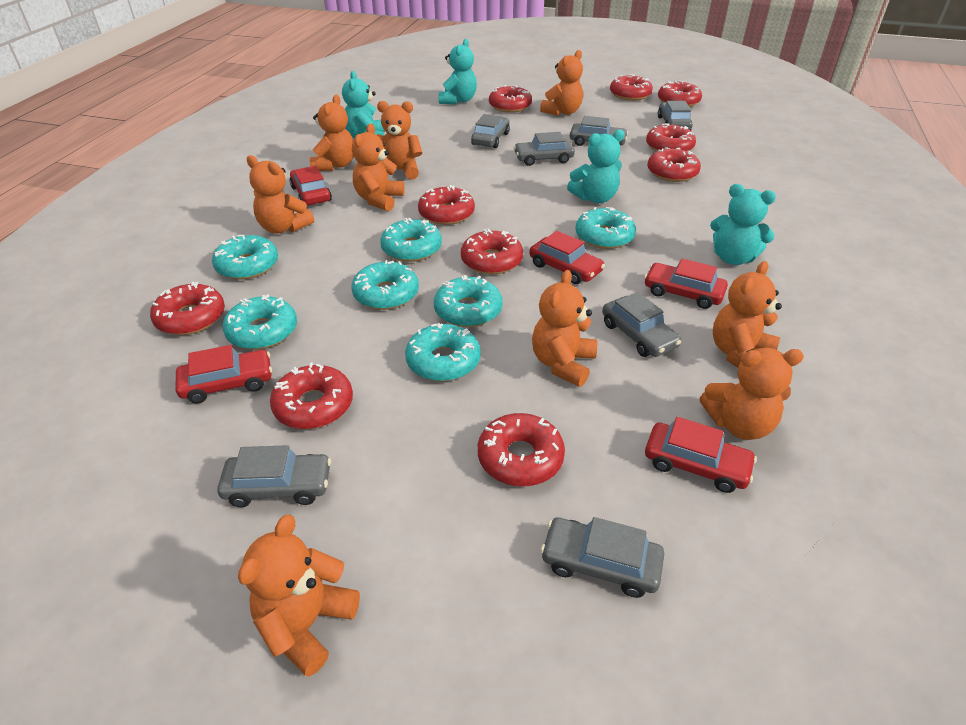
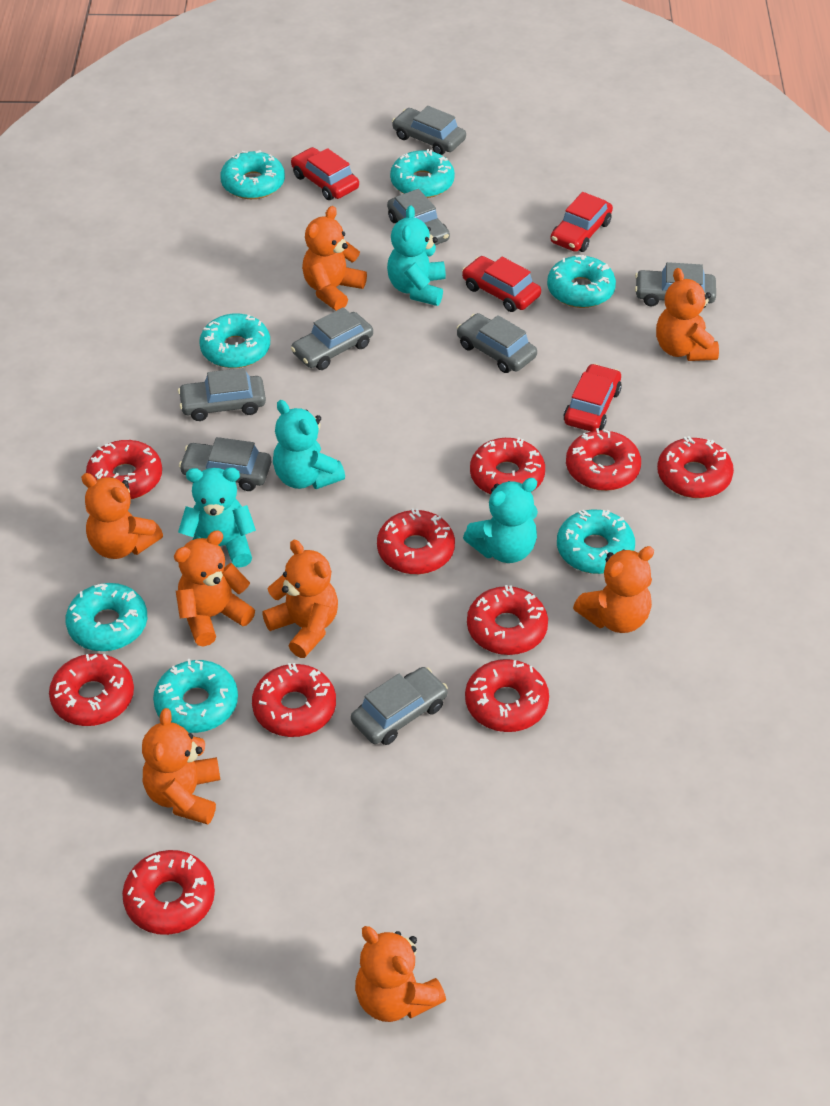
grey car: 7 -> 8
orange teddy bear: 9 -> 8
red car: 5 -> 4

